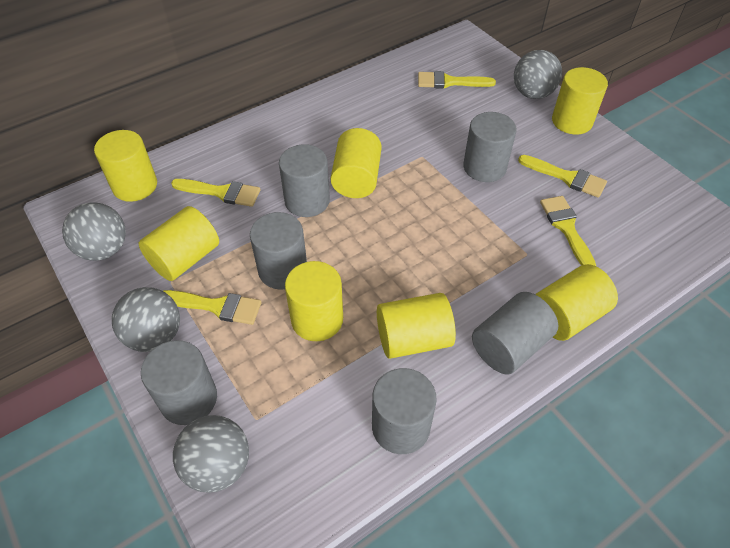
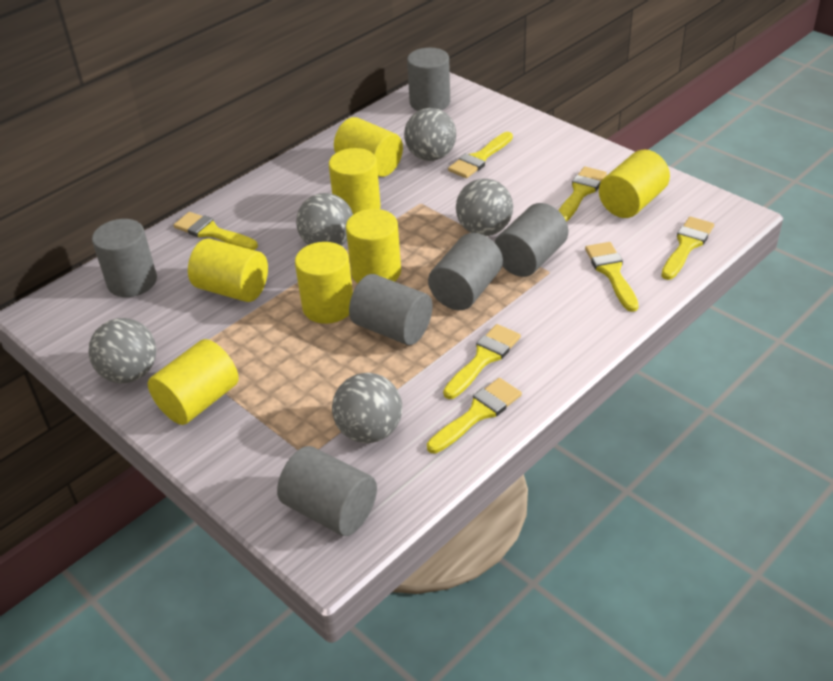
grey ball: 4 -> 5
yellow brush: 5 -> 7

